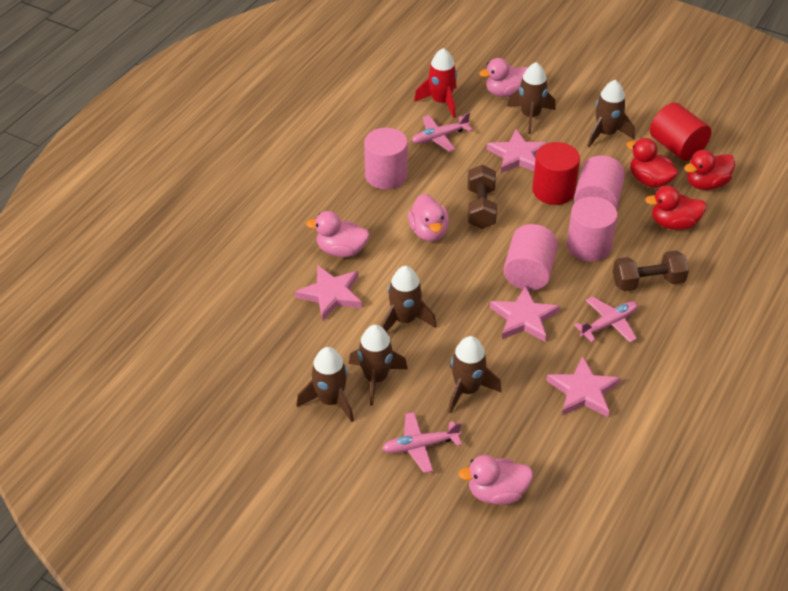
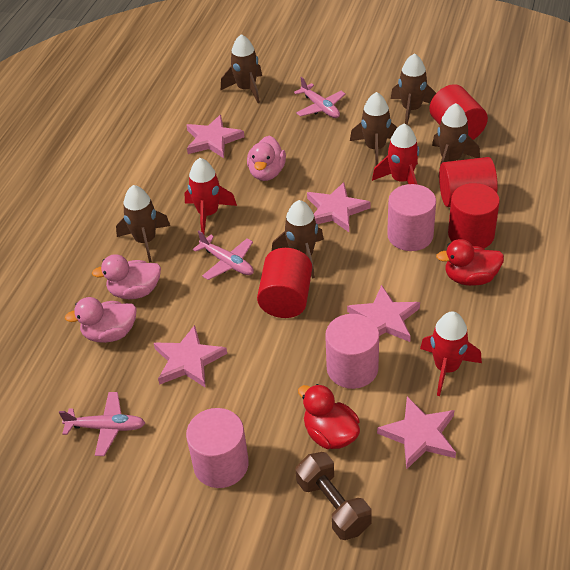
brown dumbbell: 2 -> 1
pink cylinder: 4 -> 3
pink duck: 4 -> 3
pink star: 4 -> 5
red cylinder: 2 -> 4
red duck: 3 -> 2
red rocket: 1 -> 3

